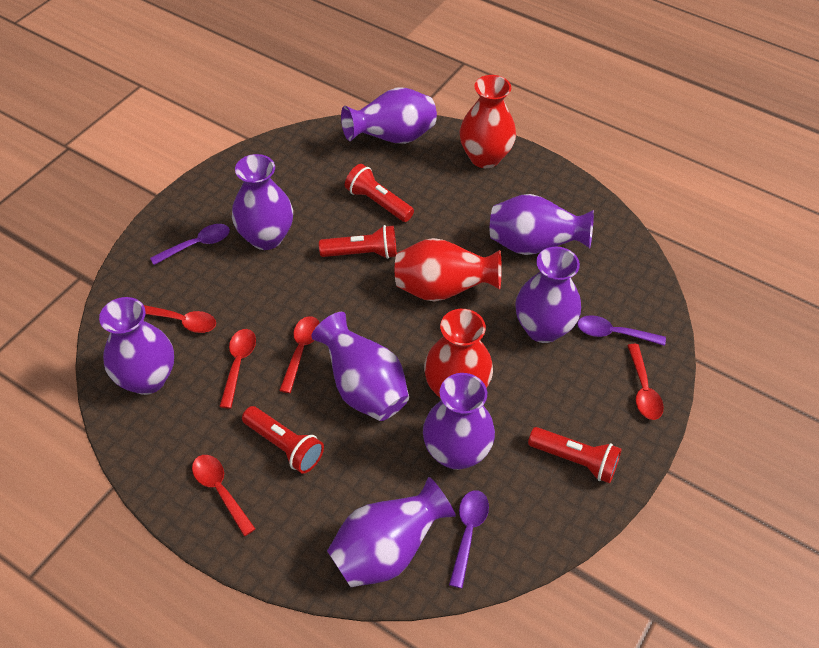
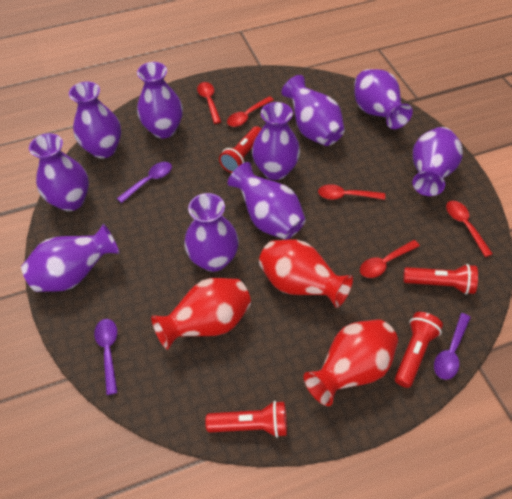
purple vase: 8 -> 10

